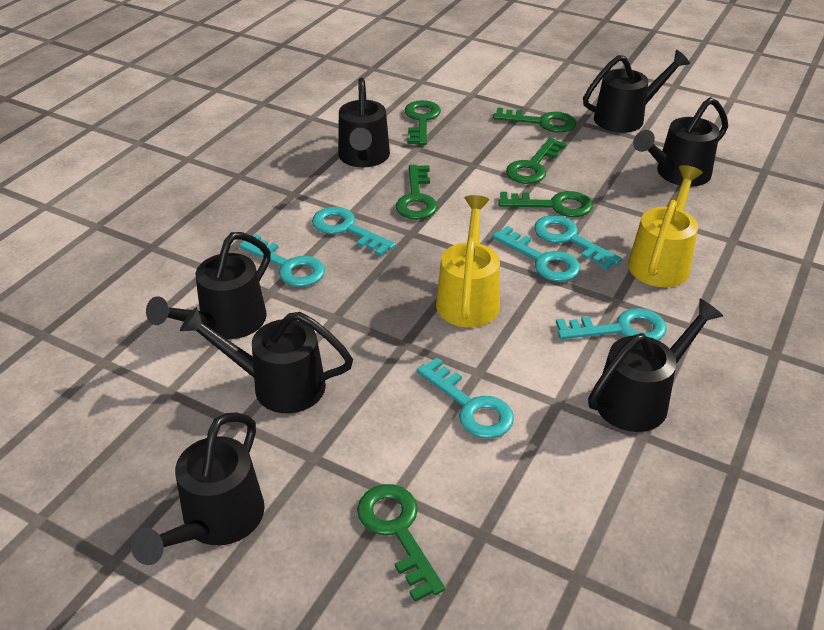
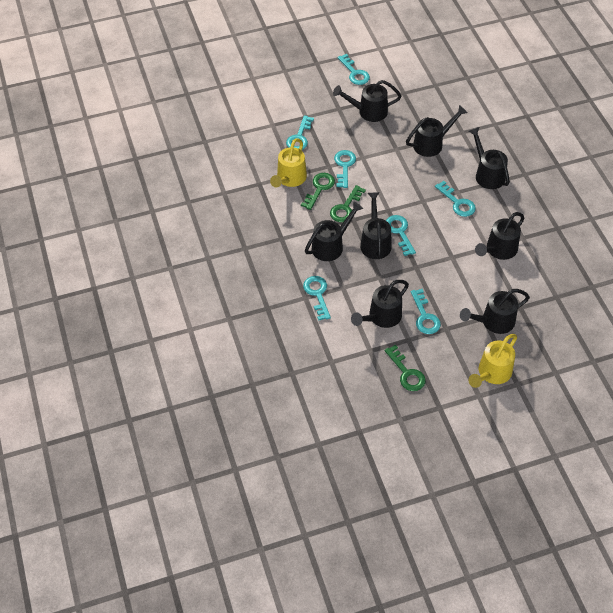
black watering can: 7 -> 8
green key: 6 -> 3
turquoise key: 6 -> 7

